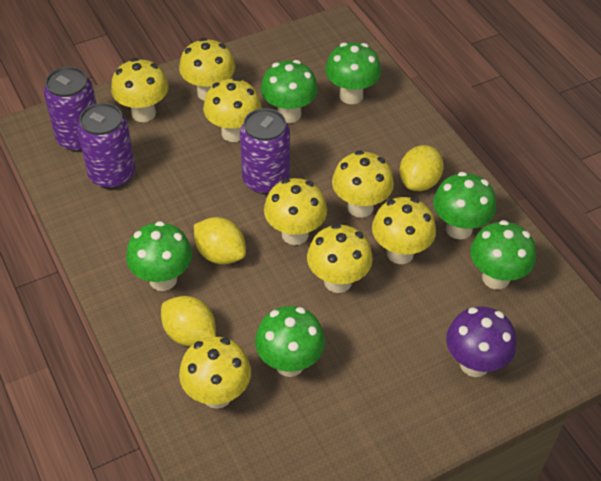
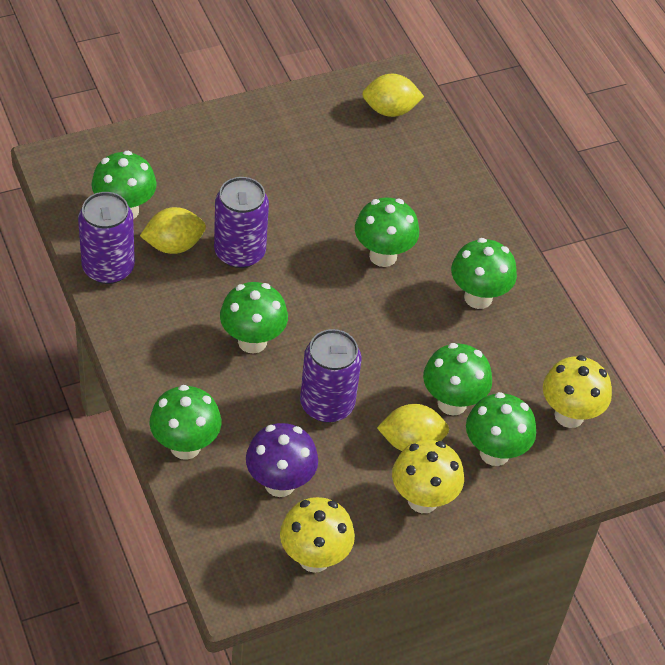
green mushroom: 6 -> 7
yellow mushroom: 8 -> 3

